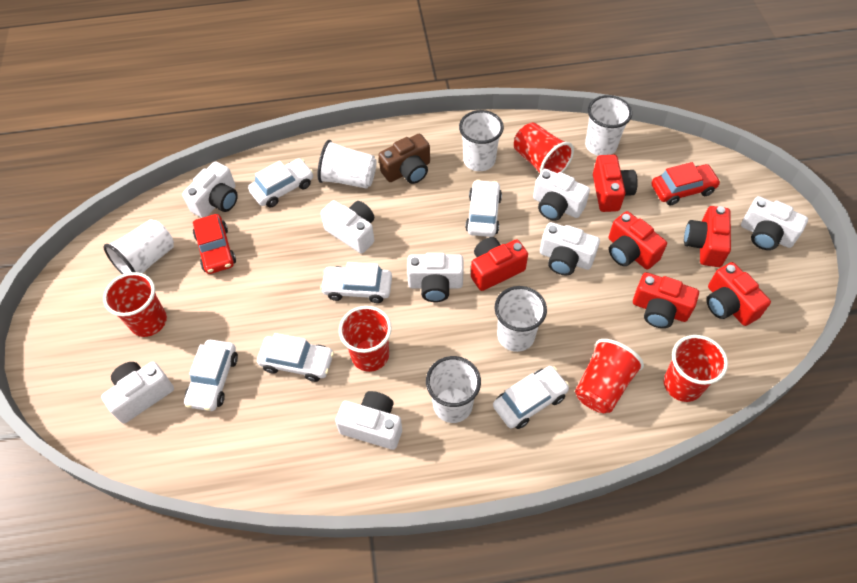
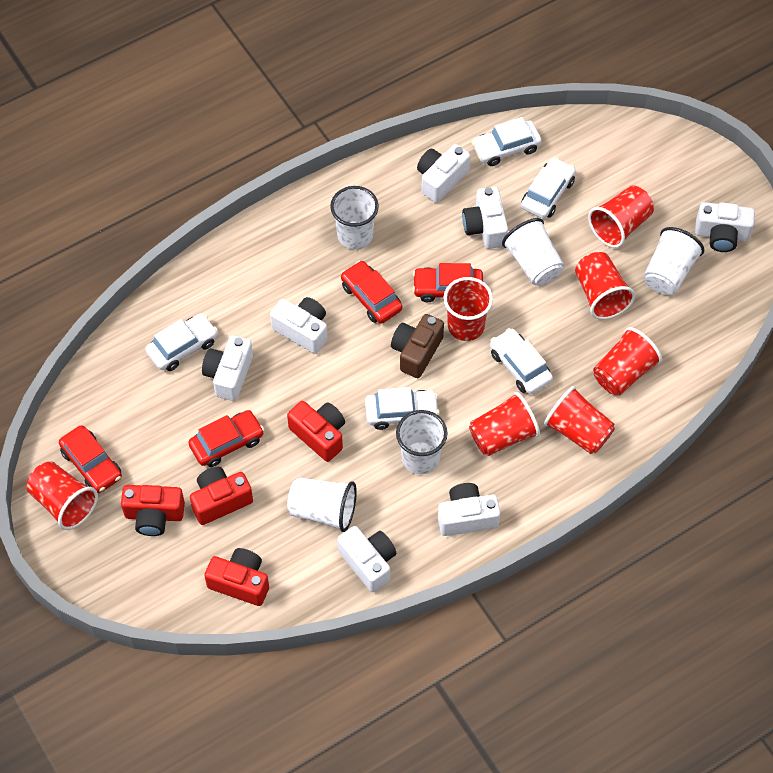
red camera: 6 -> 4
red car: 2 -> 4
red cup: 5 -> 7
white camera: 8 -> 7
white car: 6 -> 5
white cup: 6 -> 5

